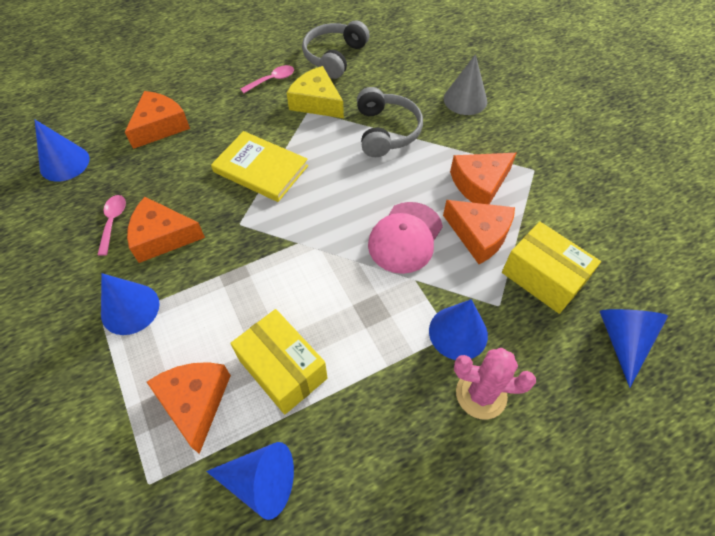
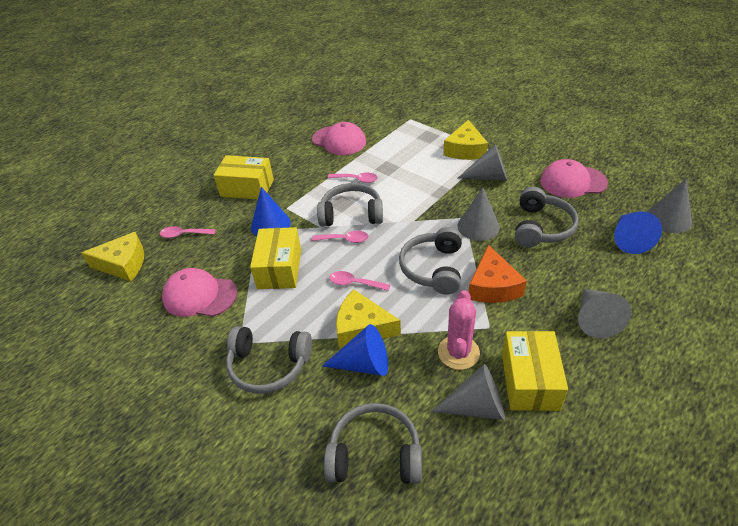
blue cone: 5 -> 3
grey cone: 1 -> 5
grey headphones: 2 -> 5
orange cheese: 5 -> 1
pink cap: 1 -> 3
pink spoon: 2 -> 4
yellow book: 1 -> 0
yellow box: 2 -> 3
yellow cheese: 1 -> 3

